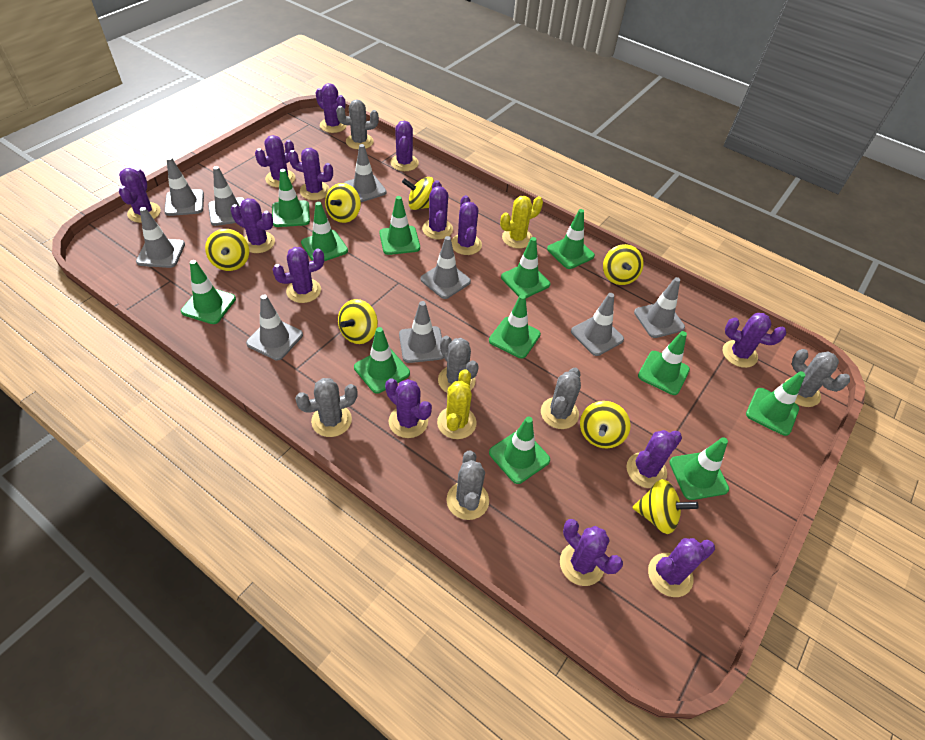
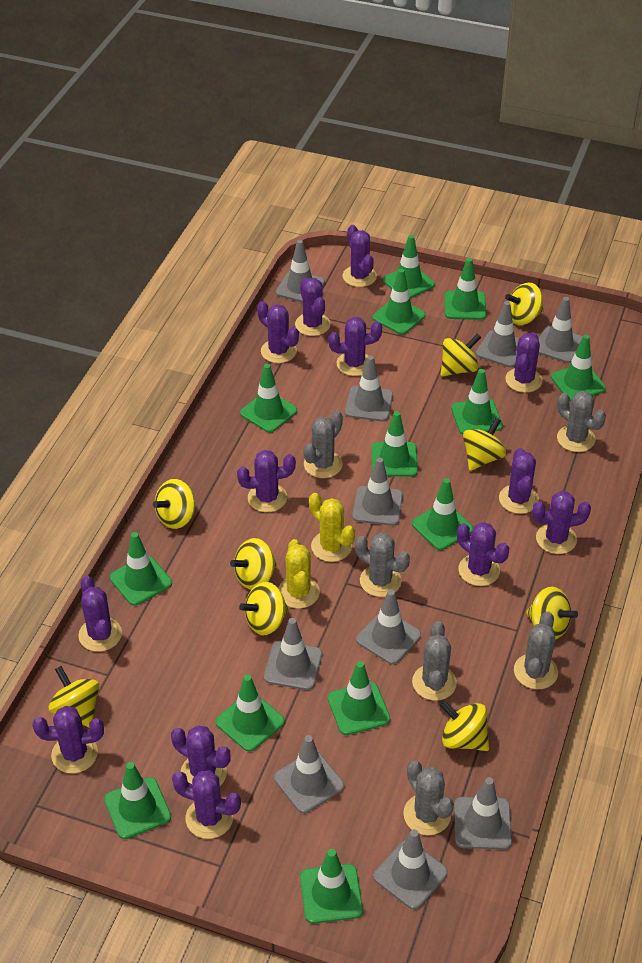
green traffic cone: 12 -> 13
grey traffic cone: 9 -> 10
purple cactus: 14 -> 13
yellow spinning top: 7 -> 9

